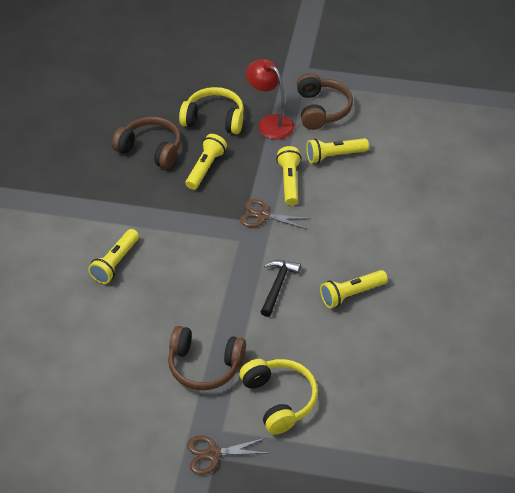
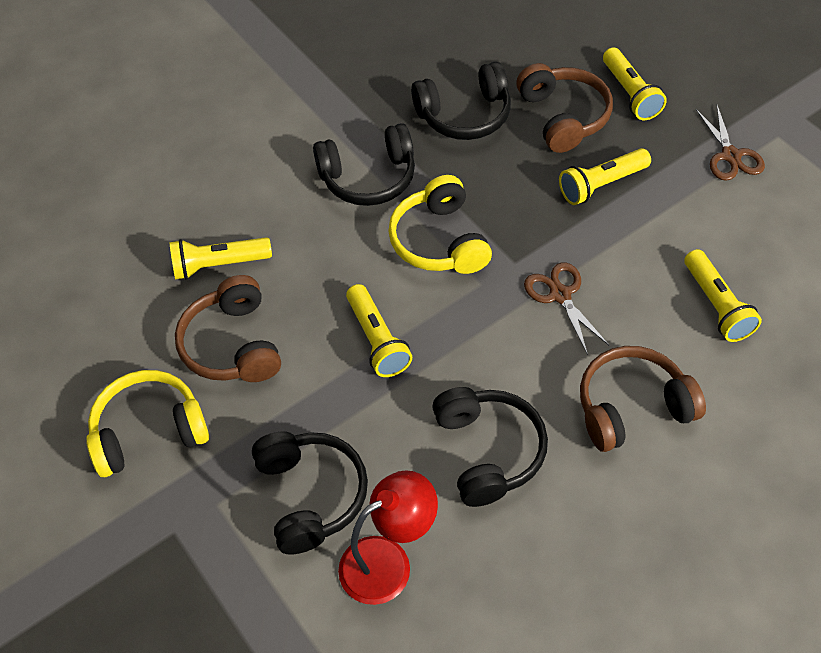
black hammer: 1 -> 0
black headphones: 0 -> 4

